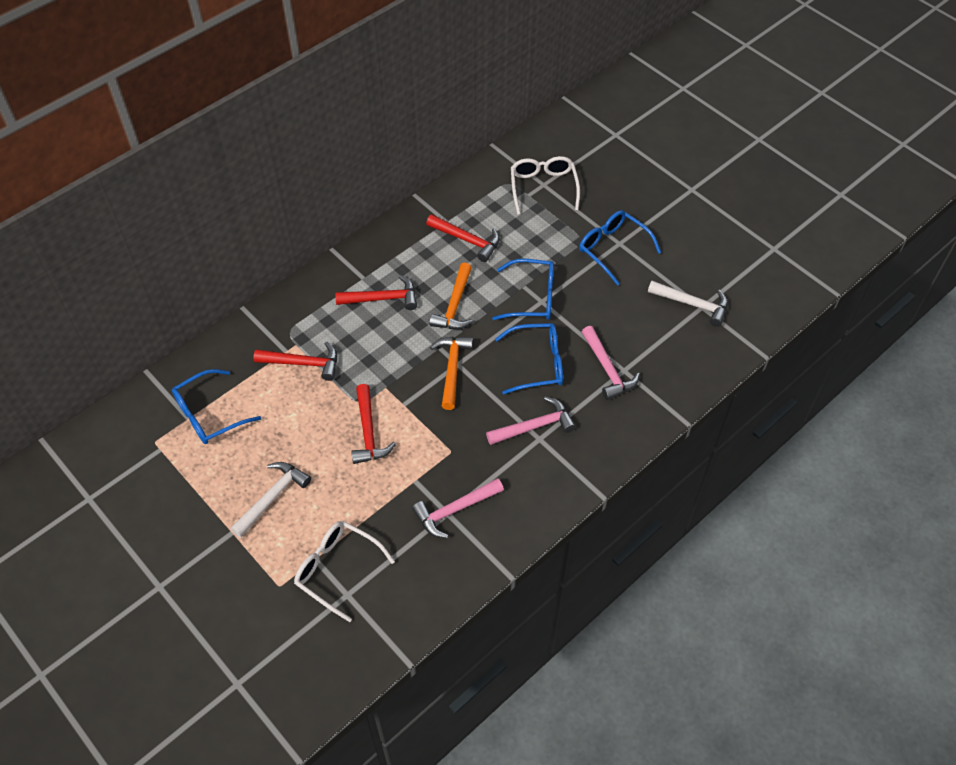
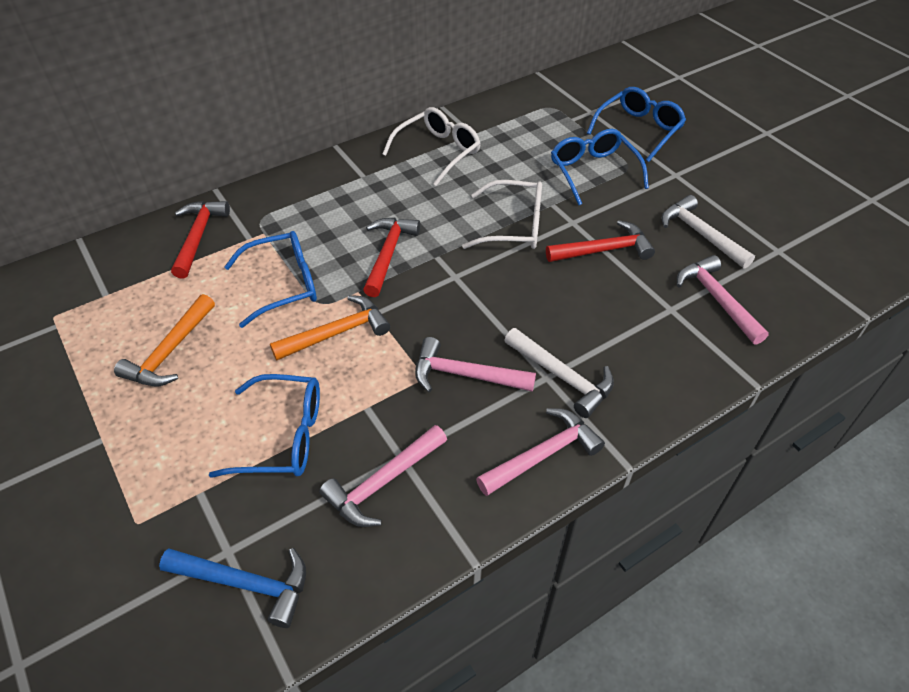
blue hammer: 0 -> 1
pink hammer: 3 -> 4
red hammer: 4 -> 3

